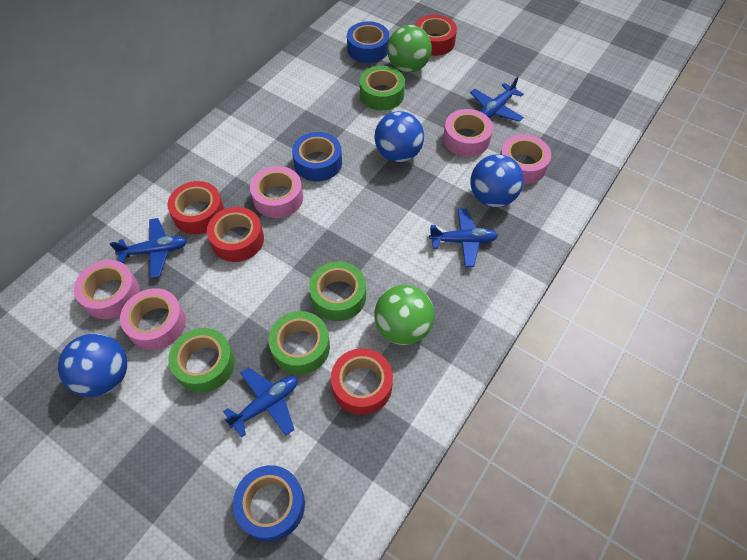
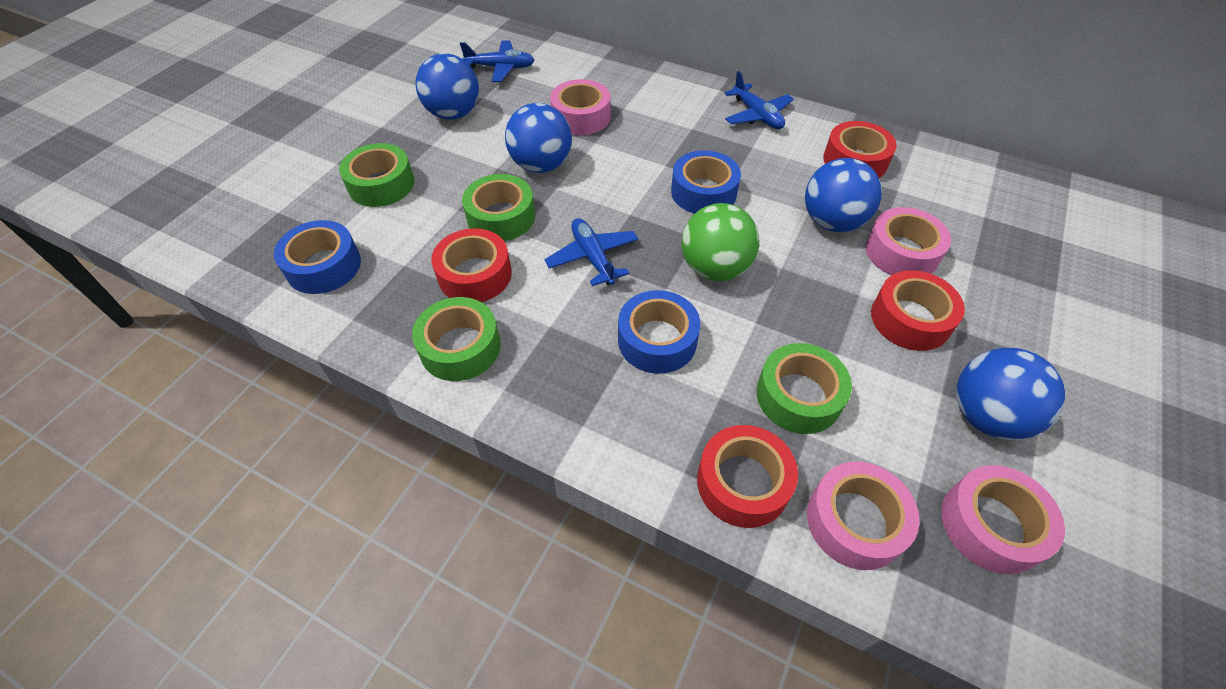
blue ball: 3 -> 4
blue plane: 4 -> 3
green ball: 2 -> 1
pink tape: 5 -> 4

